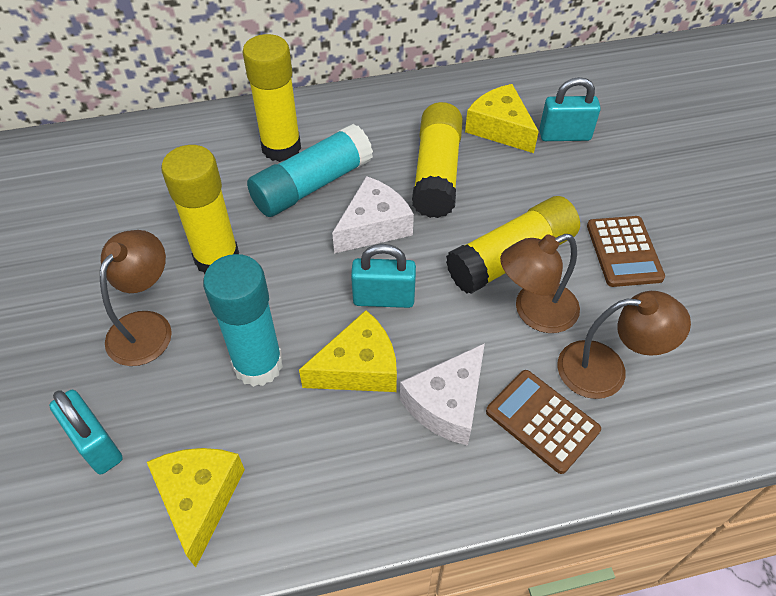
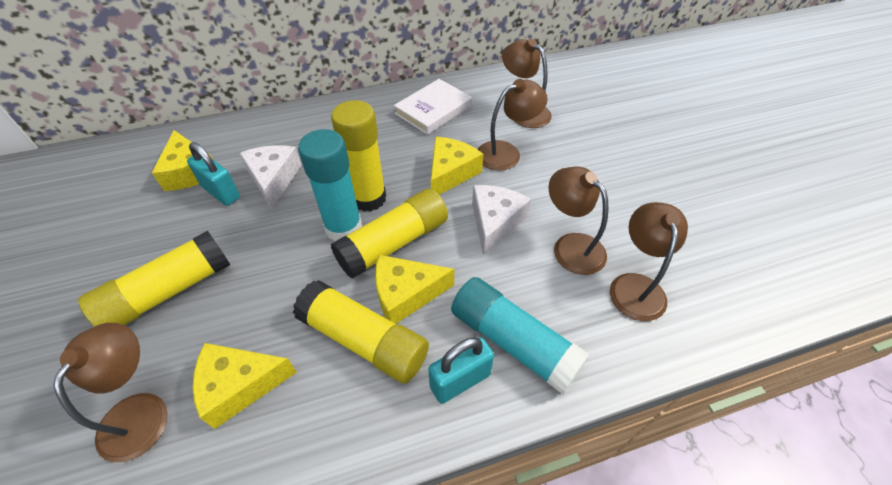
brown calculator: 2 -> 0
brown lamp: 3 -> 5
turquoise padlock: 3 -> 2
white book: 0 -> 1
yellow cheese: 3 -> 4

